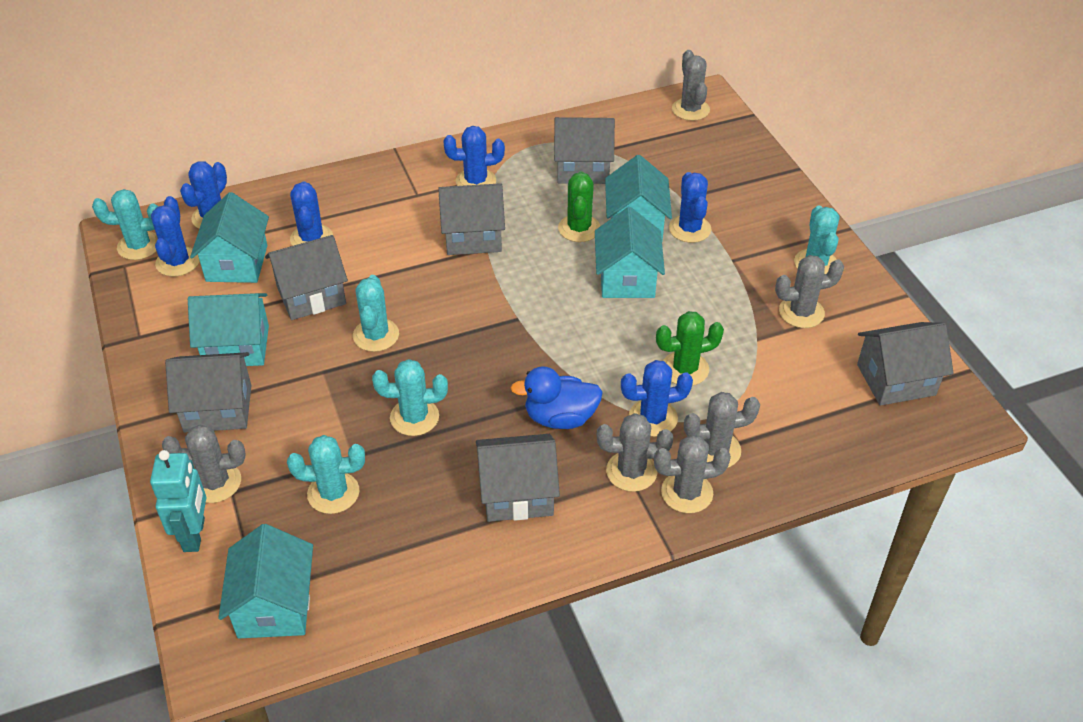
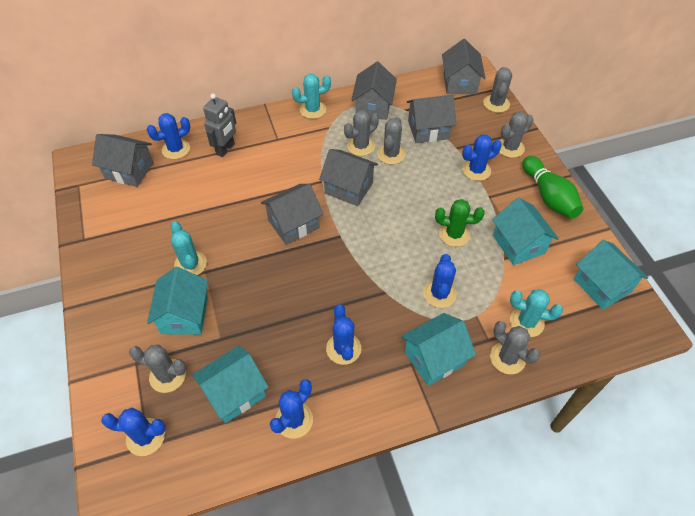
blue duck: 1 -> 0
green bowling pin: 0 -> 1
green cactus: 2 -> 1
grey robot: 0 -> 1
turquoise cactus: 5 -> 3
turquoise robot: 1 -> 0

